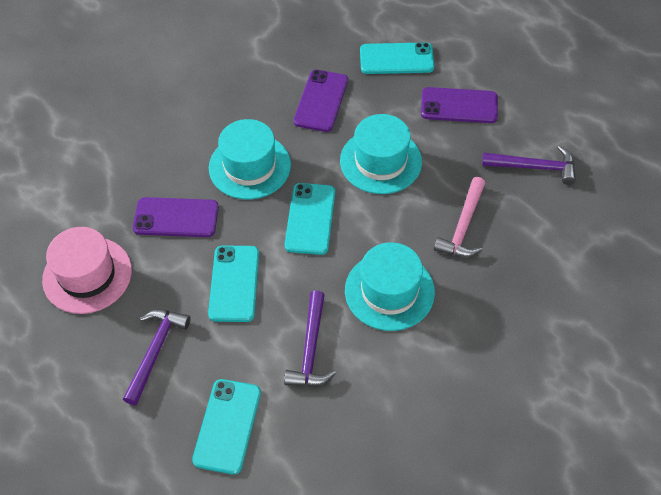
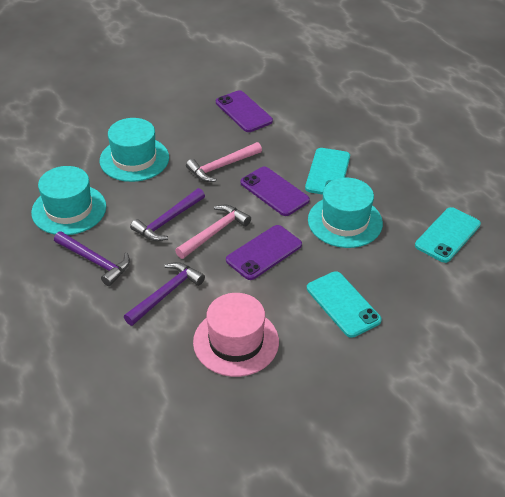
pink hammer: 1 -> 2
turquoise phone: 4 -> 3

